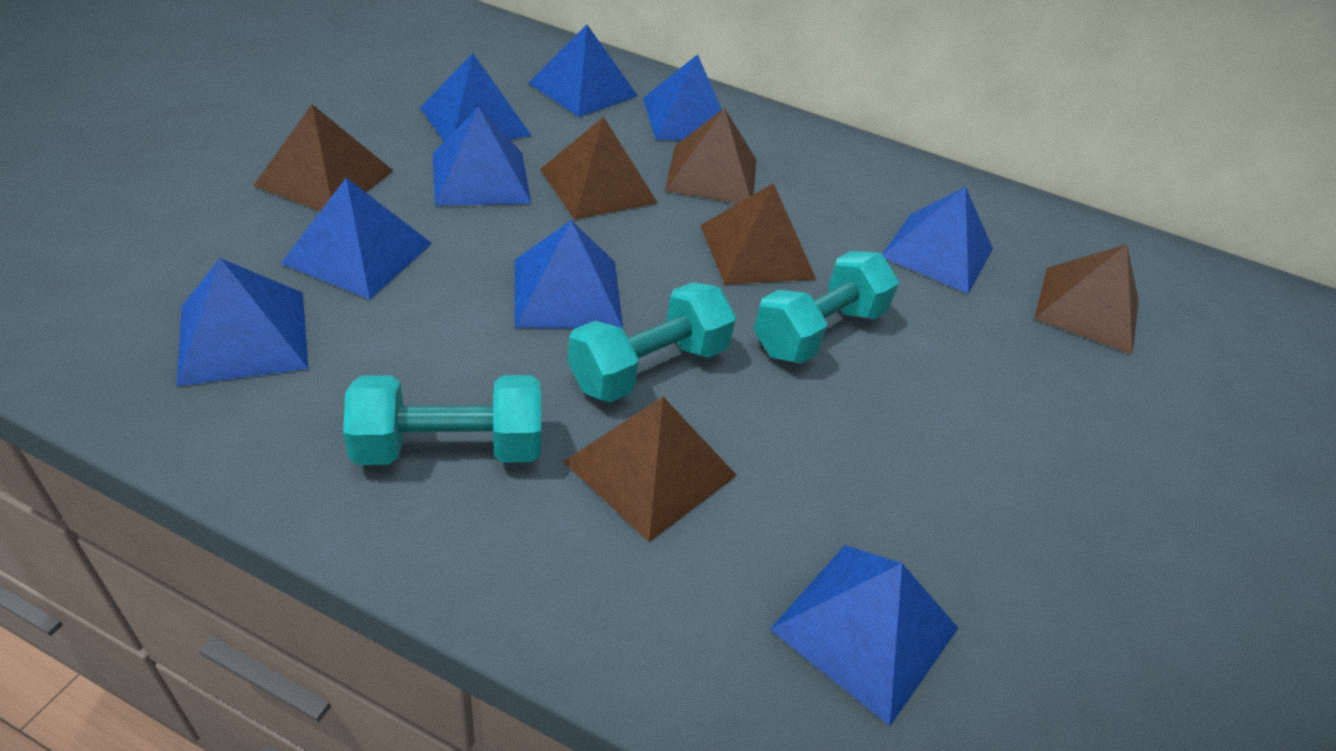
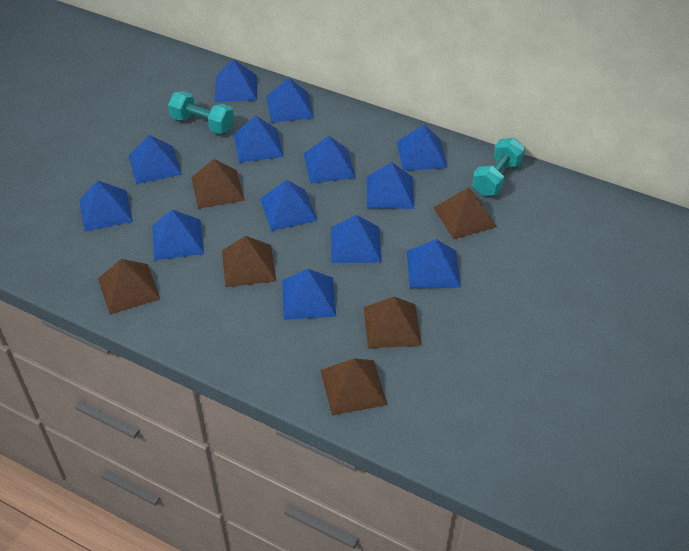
blue pyramid: 9 -> 13
turquoise dumbbell: 3 -> 2

